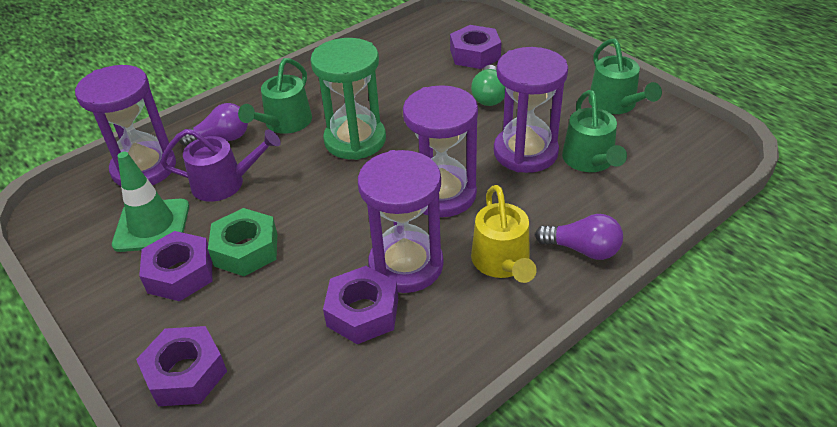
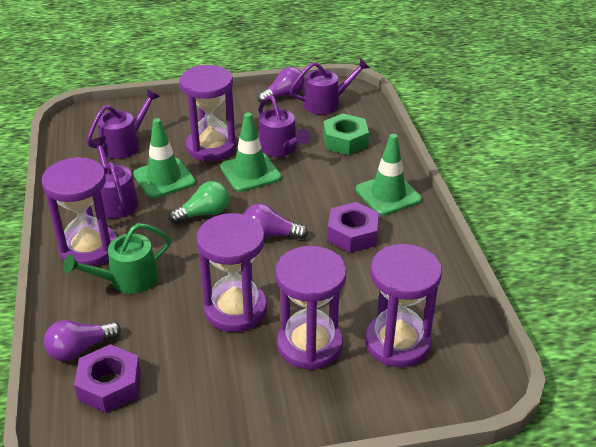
green hourglass: 1 -> 0
green traffic cone: 1 -> 3
green watering can: 3 -> 1
purple hourglass: 4 -> 5
purple light bulb: 2 -> 3
purple nut: 4 -> 2
purple watering can: 1 -> 4
yellow watering can: 1 -> 0

